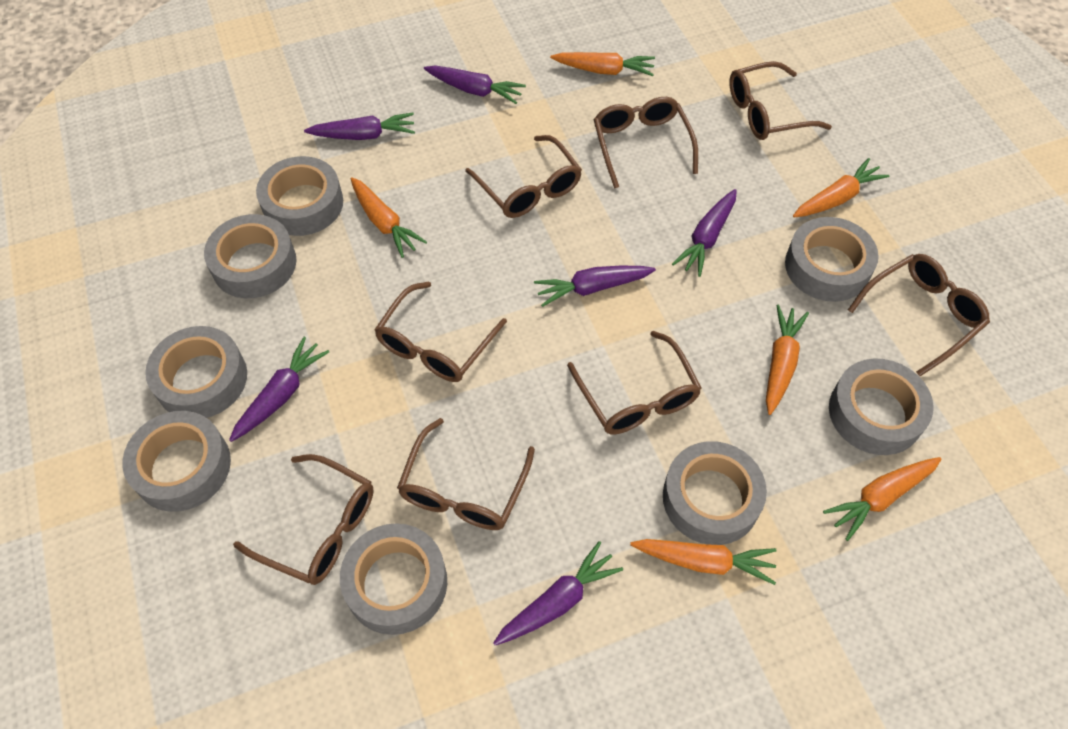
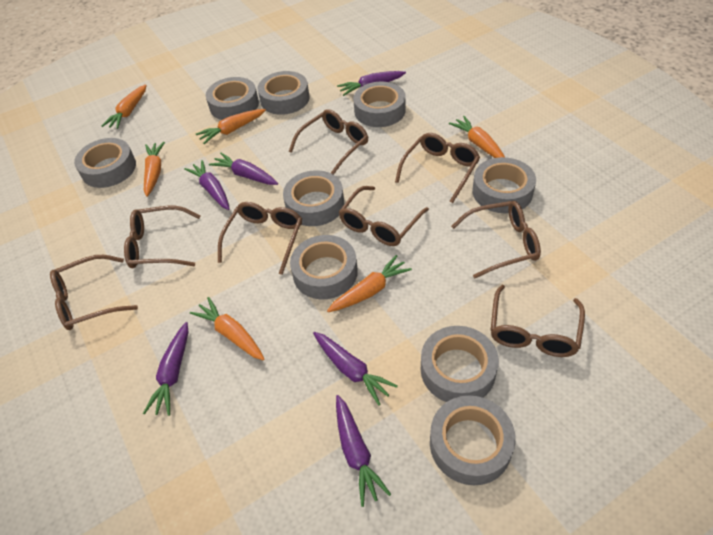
grey tape: 8 -> 9

